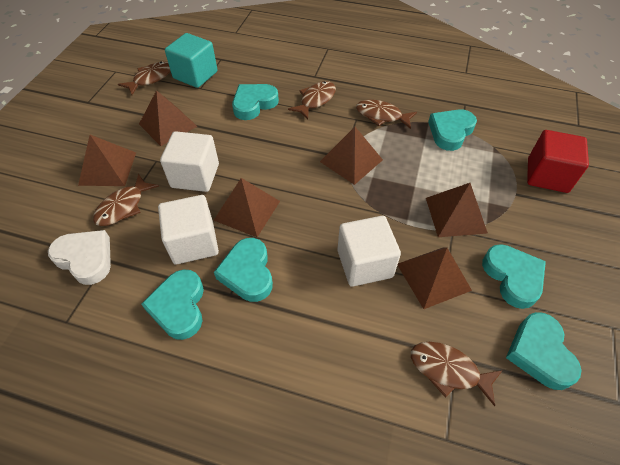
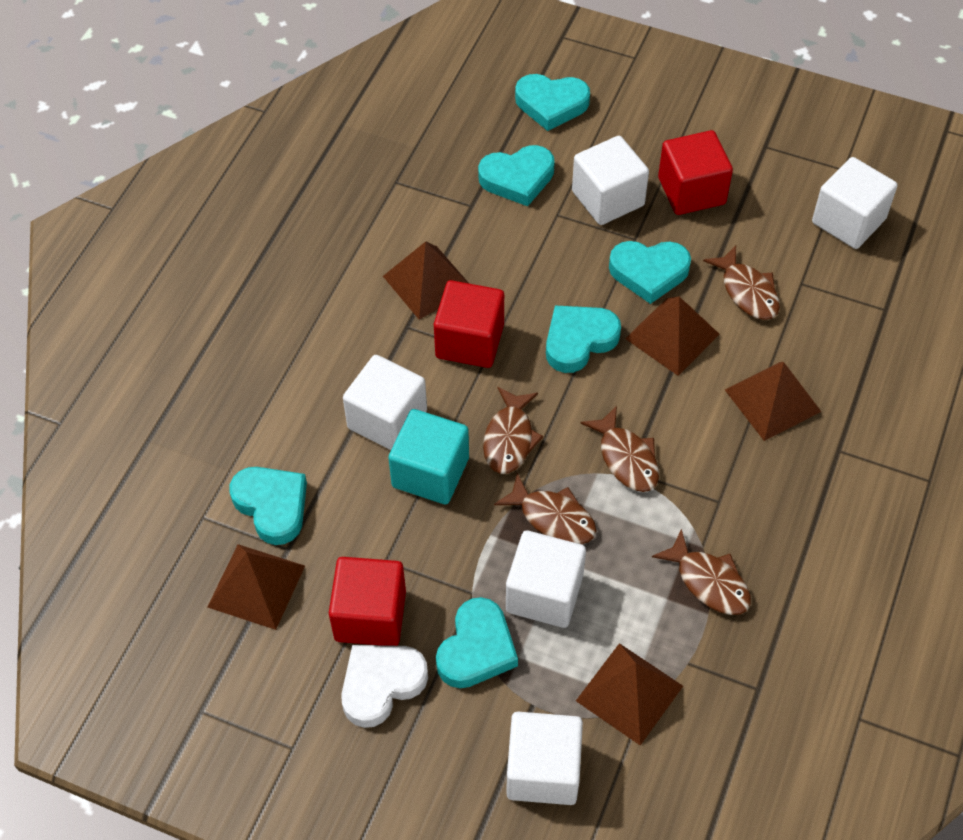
brown pyramid: 6 -> 5
red cube: 1 -> 3
white cube: 3 -> 5

